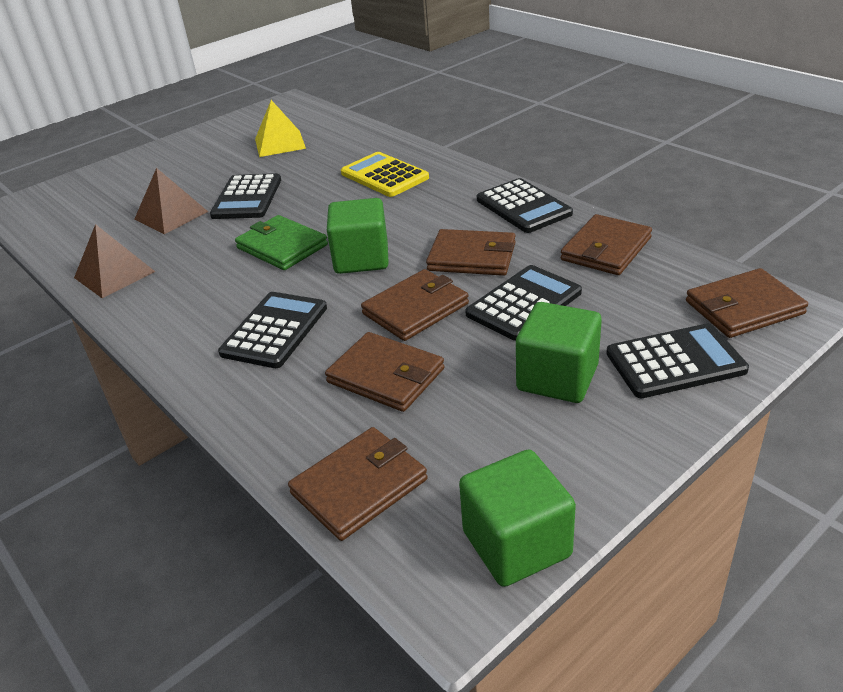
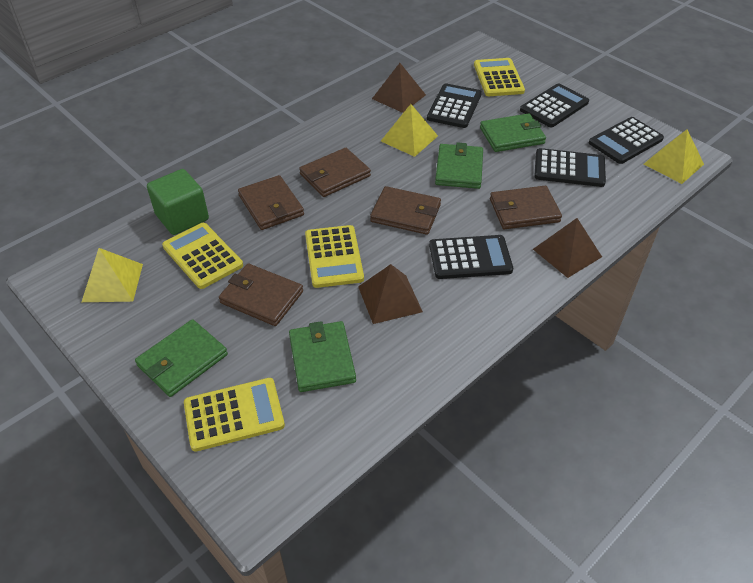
brown pyramid: 2 -> 3
brown wallet: 6 -> 5
green cube: 3 -> 1
green wallet: 1 -> 4
yellow calculator: 1 -> 4
yellow pyramid: 1 -> 3

